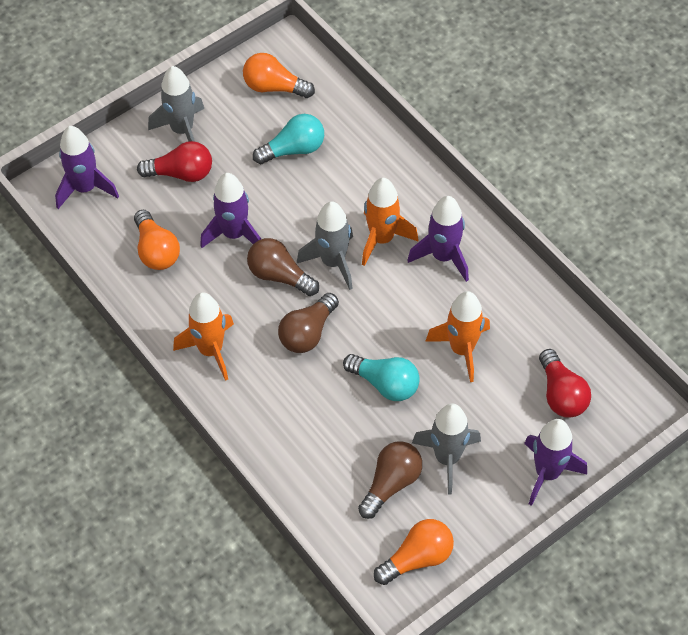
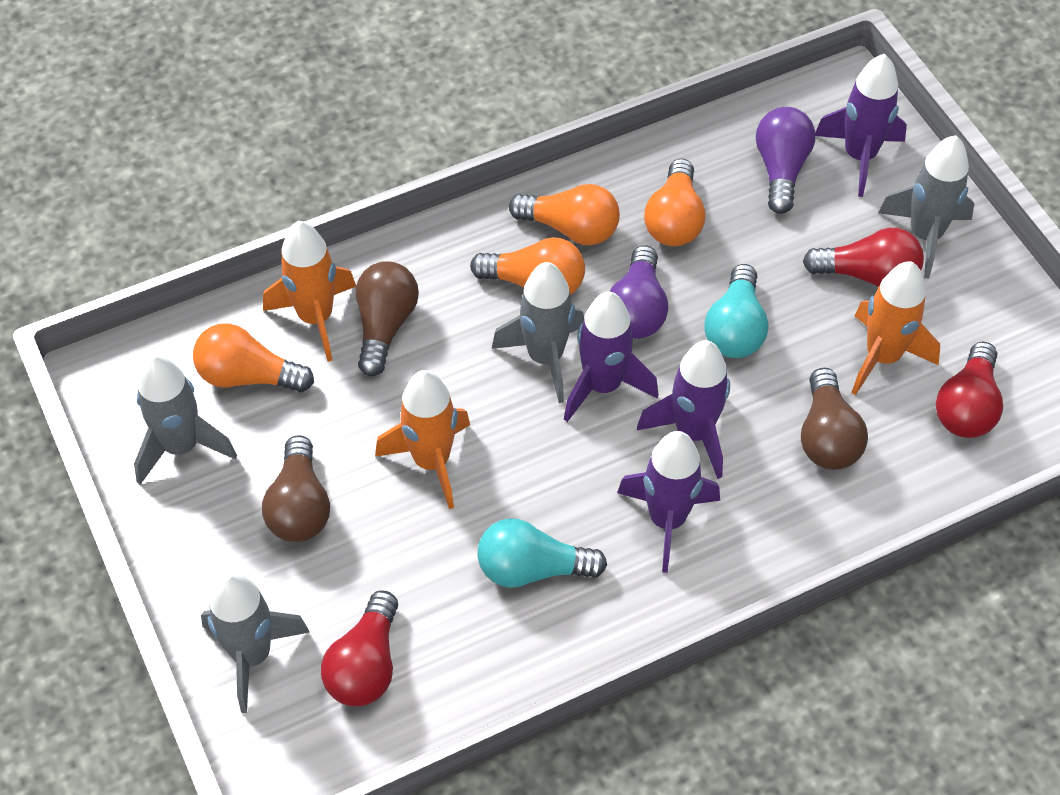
grey rocket: 3 -> 4
orange light bulb: 3 -> 4
purple light bulb: 0 -> 2
red light bulb: 2 -> 3

